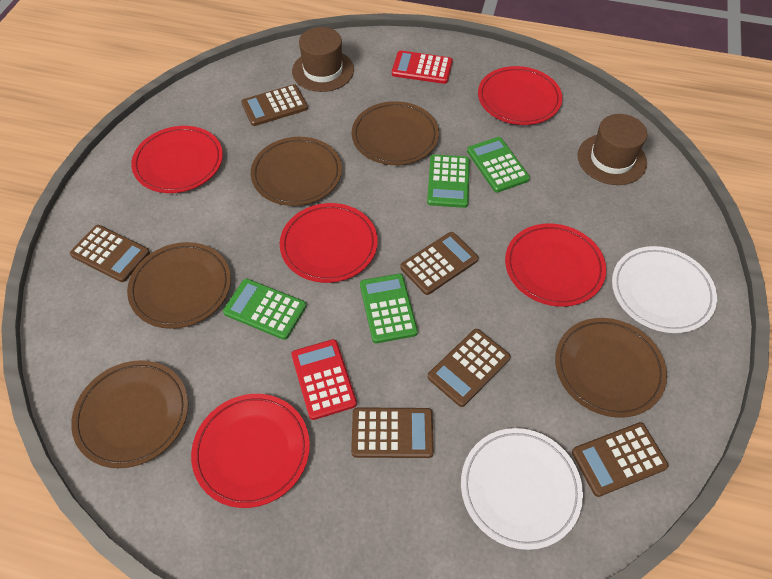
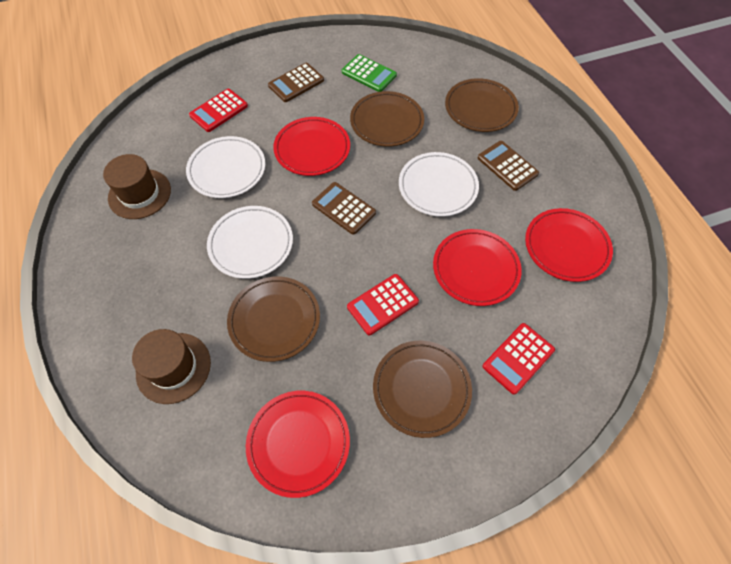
brown calculator: 6 -> 3
brown plate: 5 -> 4
green calculator: 4 -> 1
red calculator: 2 -> 3
red plate: 5 -> 4
white plate: 2 -> 3

